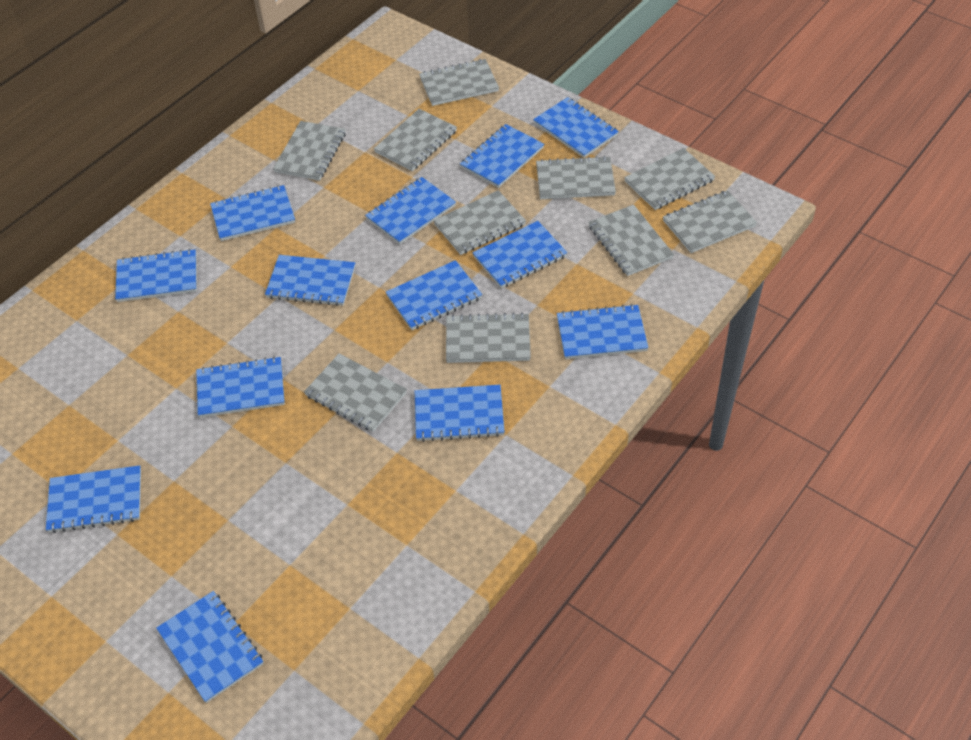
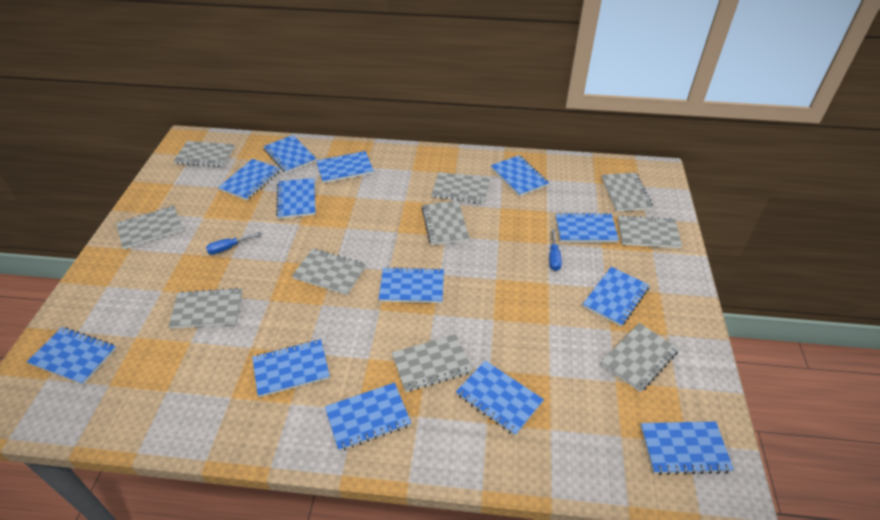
blue screwdriver: 0 -> 2

